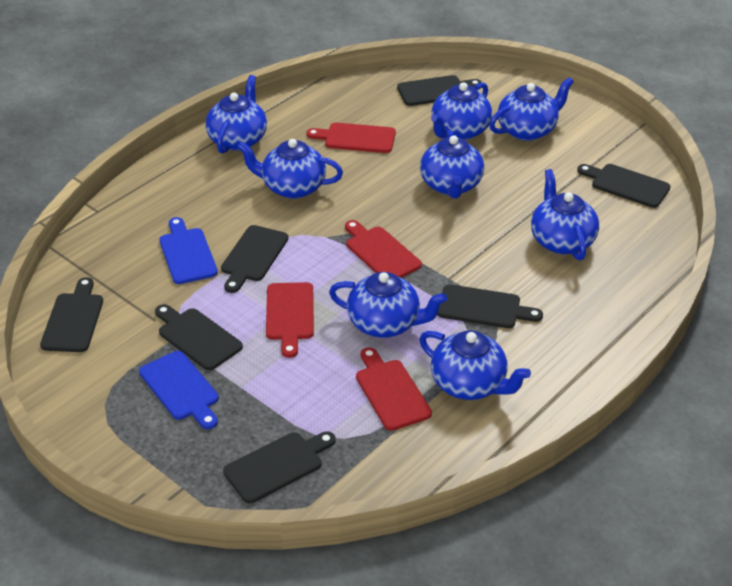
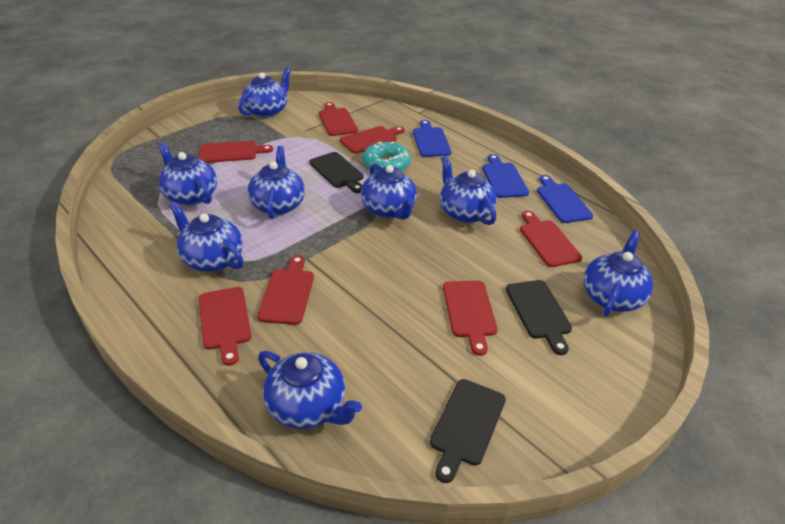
black cutting board: 7 -> 3
blue cutting board: 2 -> 3
red cutting board: 4 -> 7
turquoise donut: 0 -> 1

